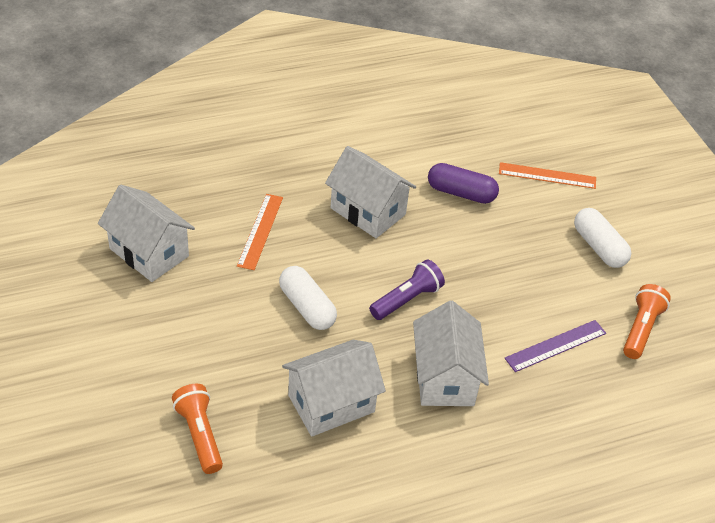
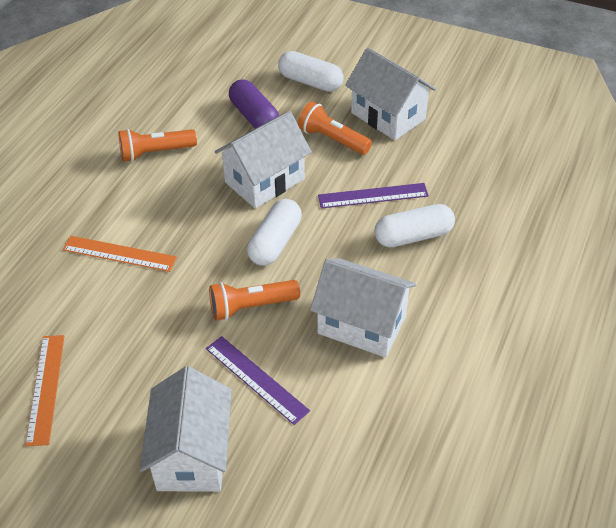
orange flashlight: 2 -> 3
purple flashlight: 1 -> 0
purple ruler: 1 -> 2
white capsule: 2 -> 3

